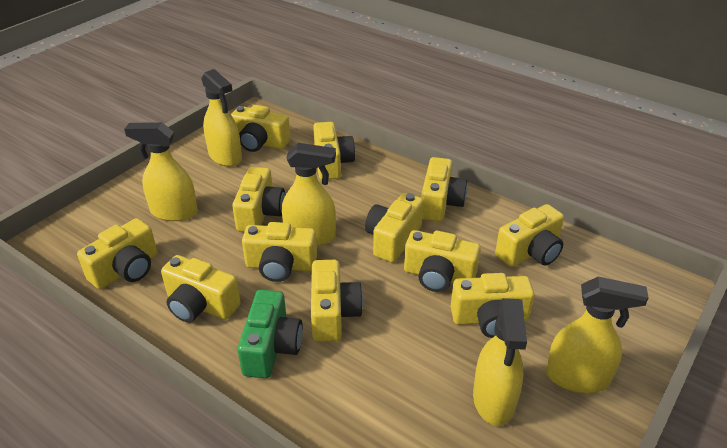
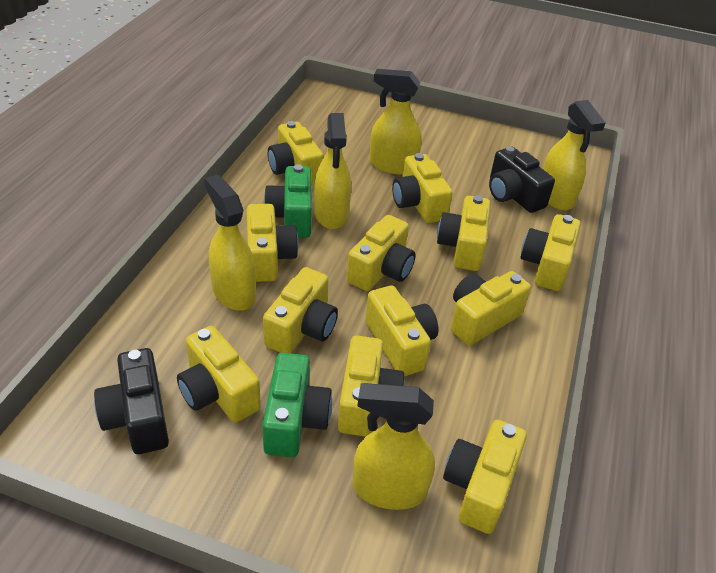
black camera: 0 -> 2
green camera: 1 -> 2

